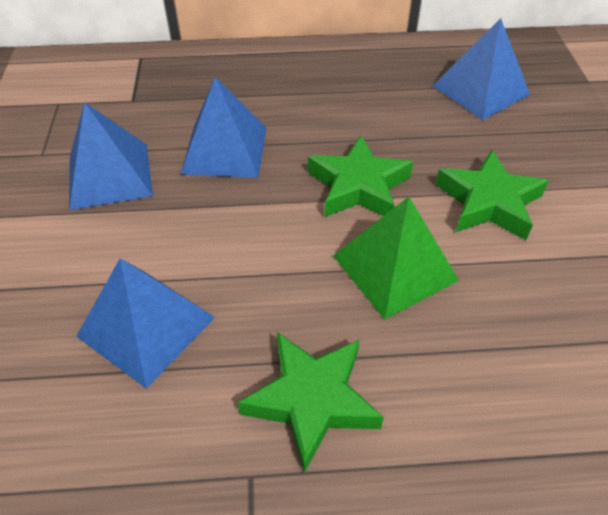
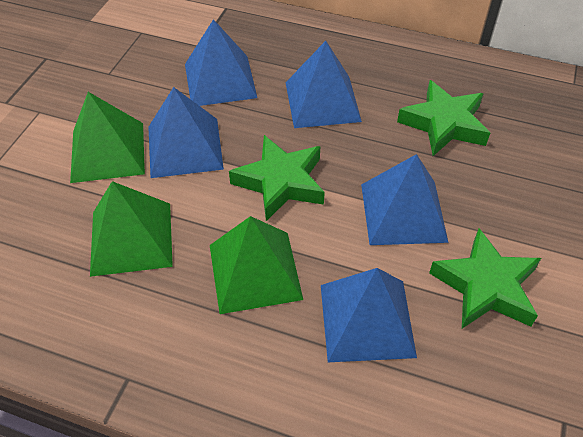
blue pyramid: 4 -> 5
green pyramid: 1 -> 3

